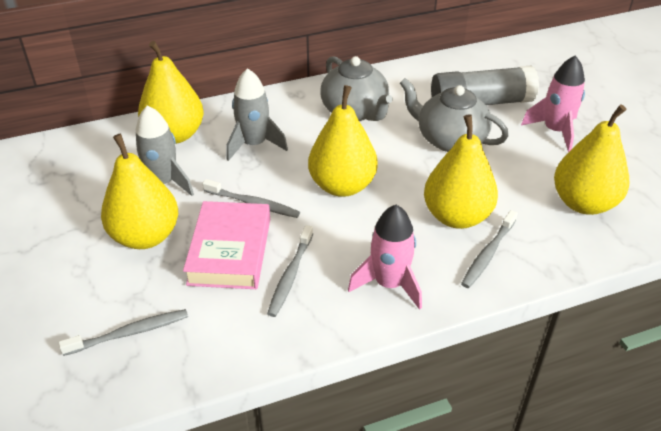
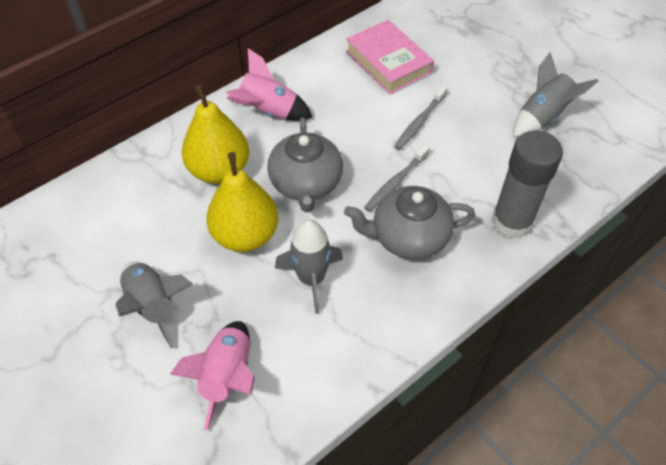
grey rocket: 2 -> 3
grey toothbrush: 4 -> 2
yellow pear: 5 -> 2

